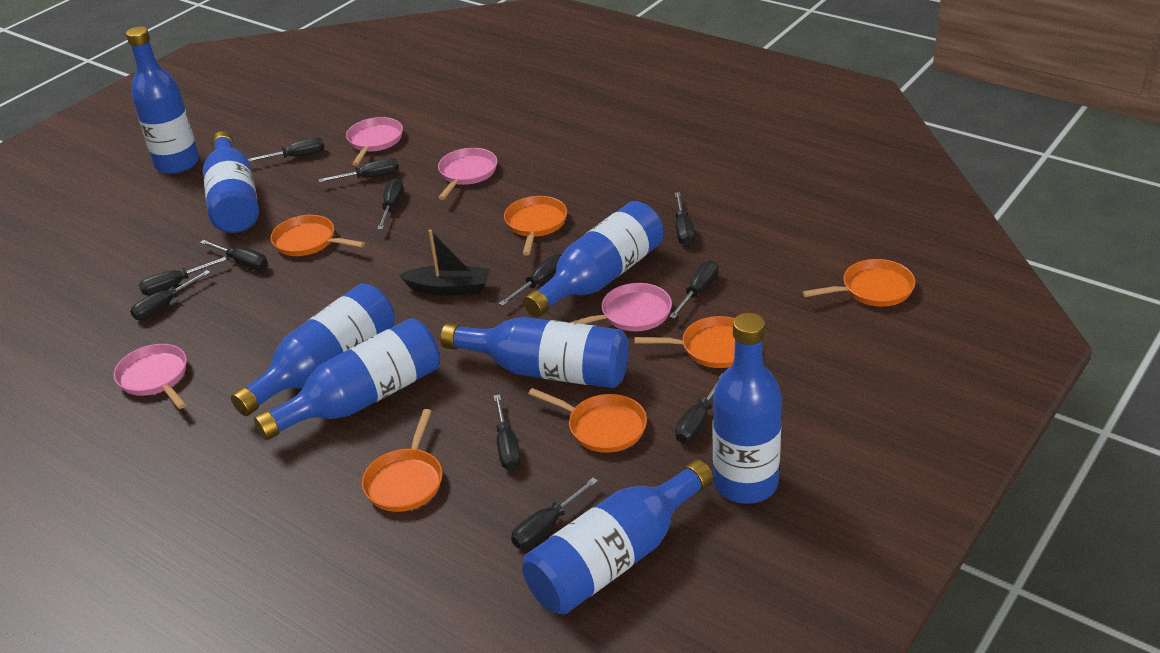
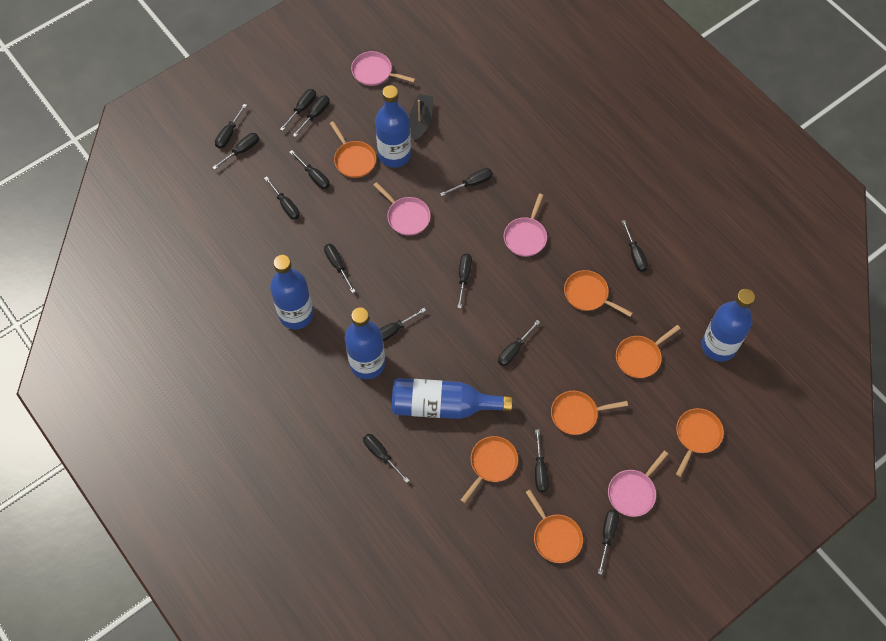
black screwdriver: 12 -> 15
blue bottle: 8 -> 5
orange pan: 6 -> 7

